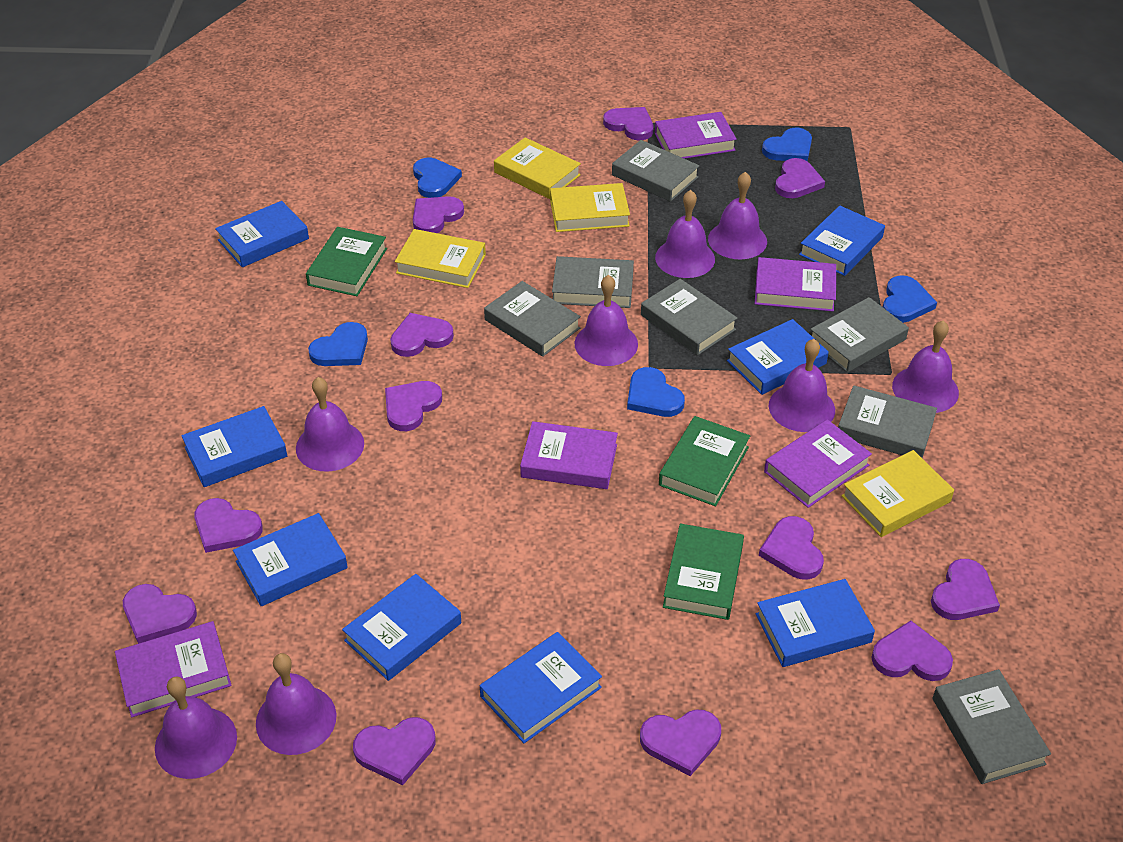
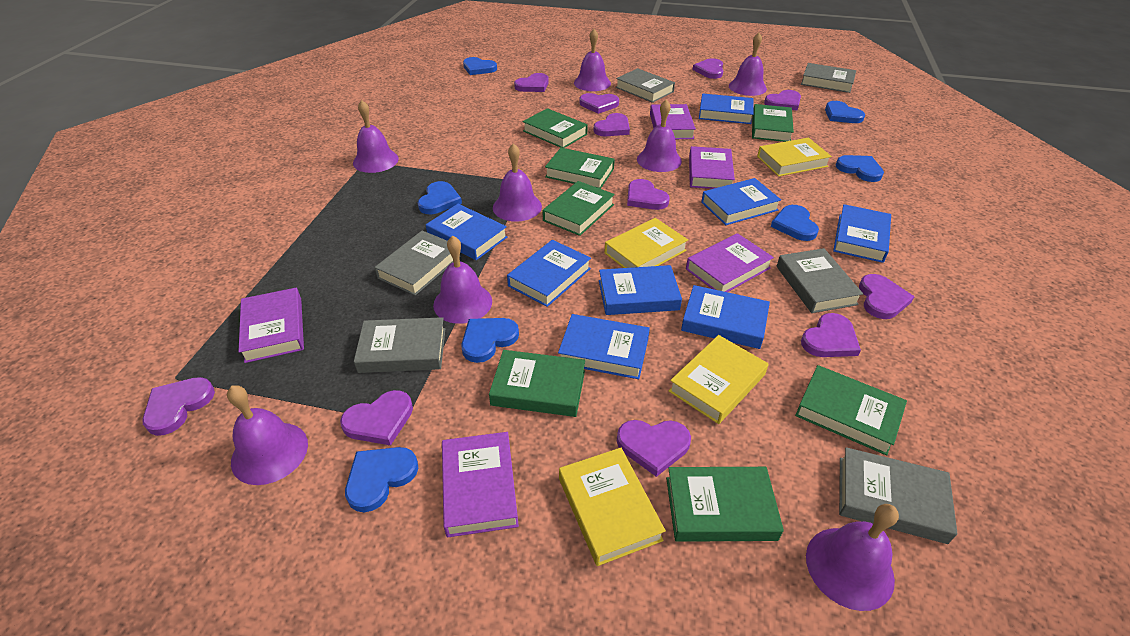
blue heart: 5 -> 7
green book: 3 -> 7
grey book: 7 -> 6
purple heart: 12 -> 11

